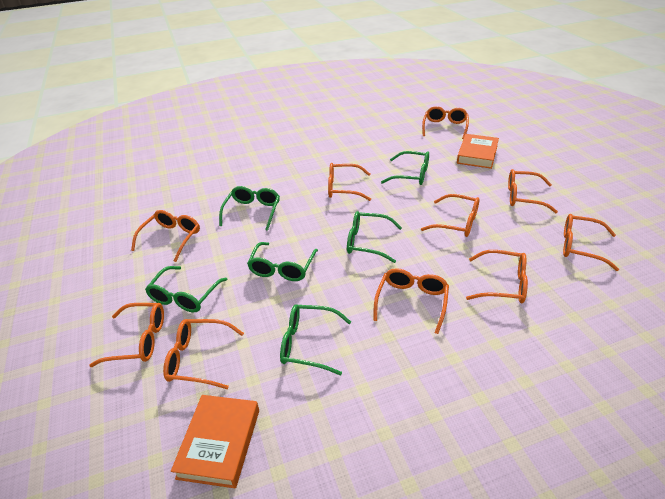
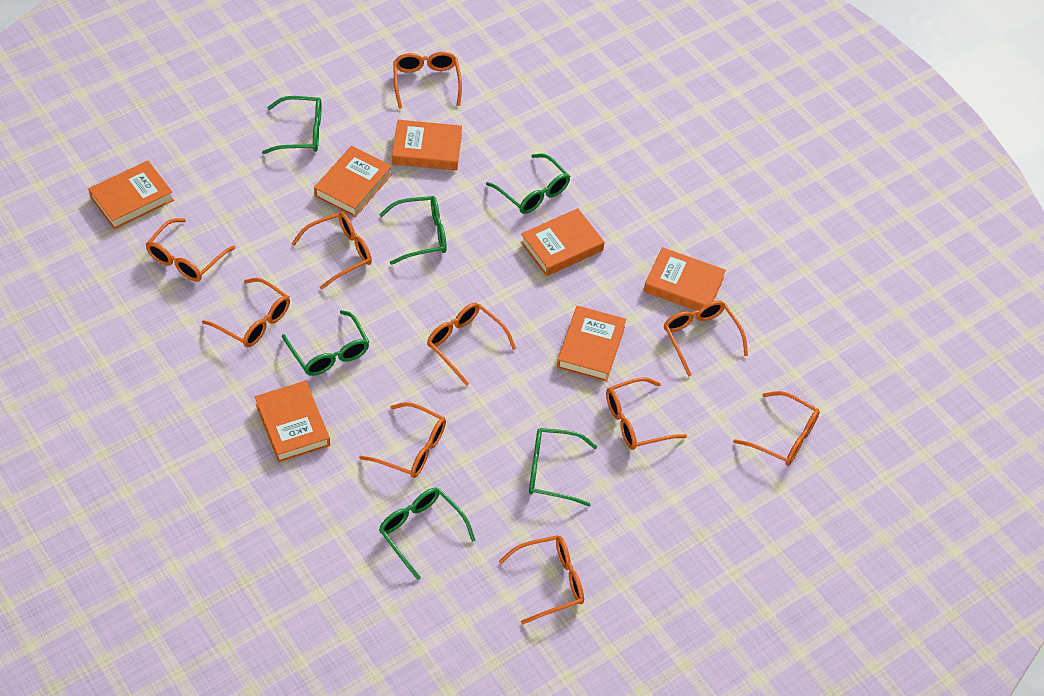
orange book: 2 -> 7

